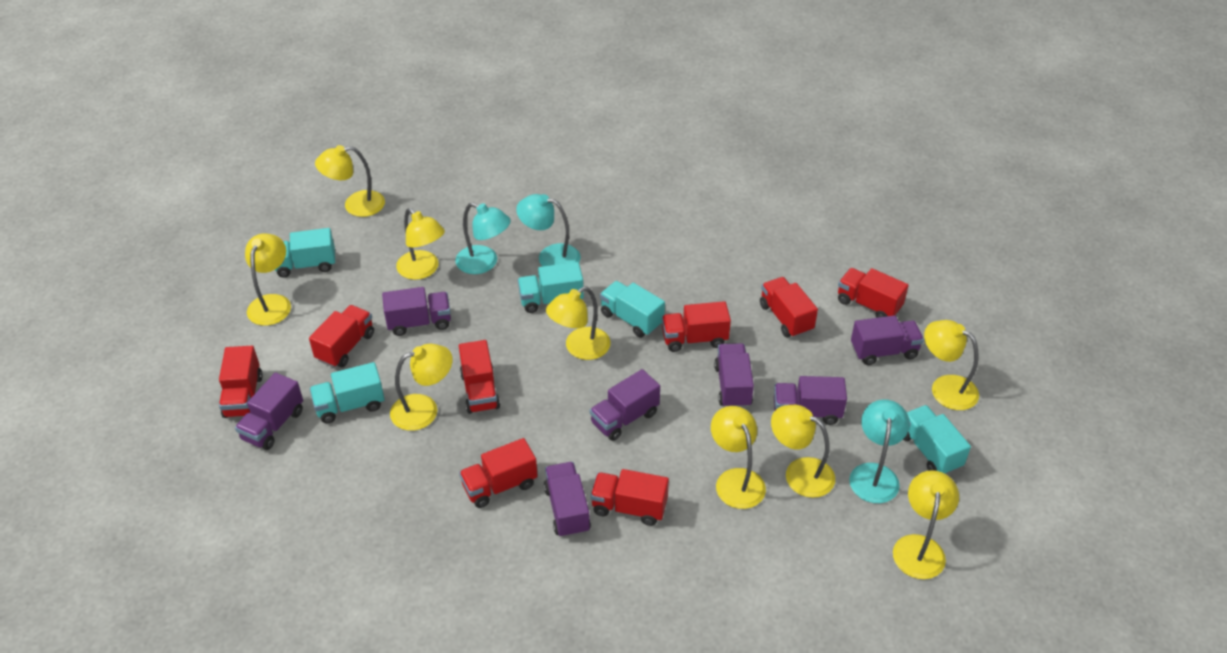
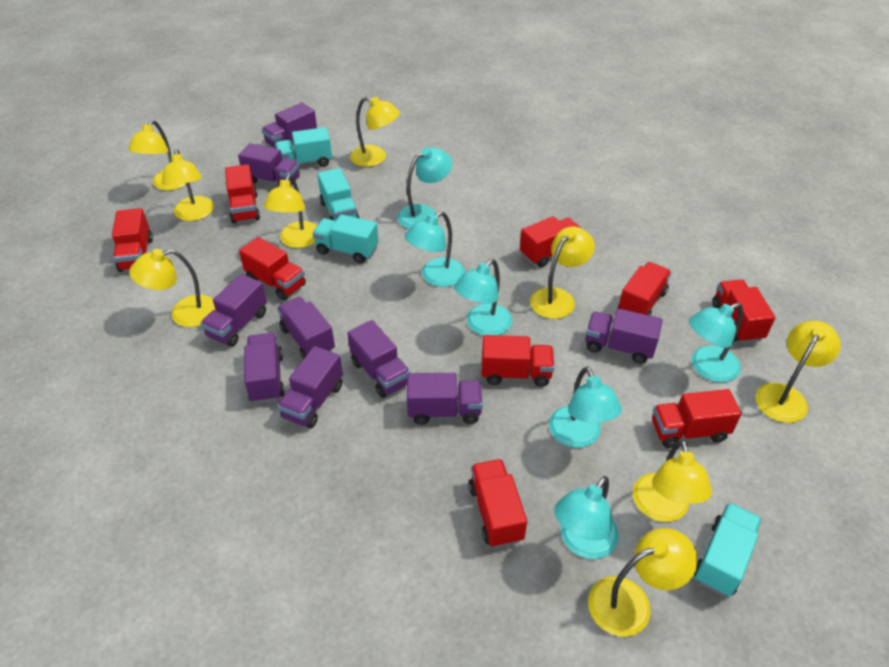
purple truck: 7 -> 9
red truck: 8 -> 9
turquoise lamp: 3 -> 6
turquoise truck: 5 -> 4

